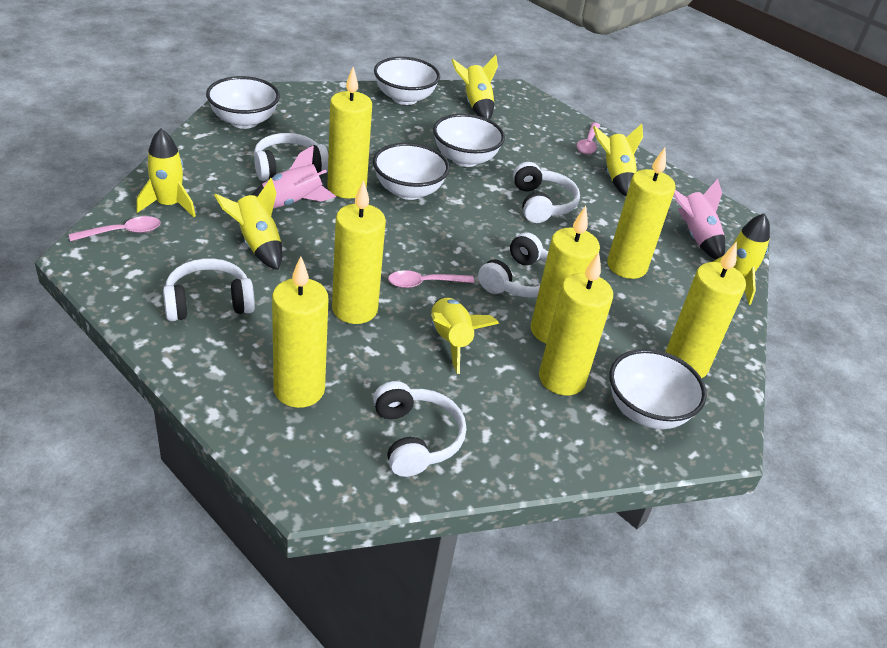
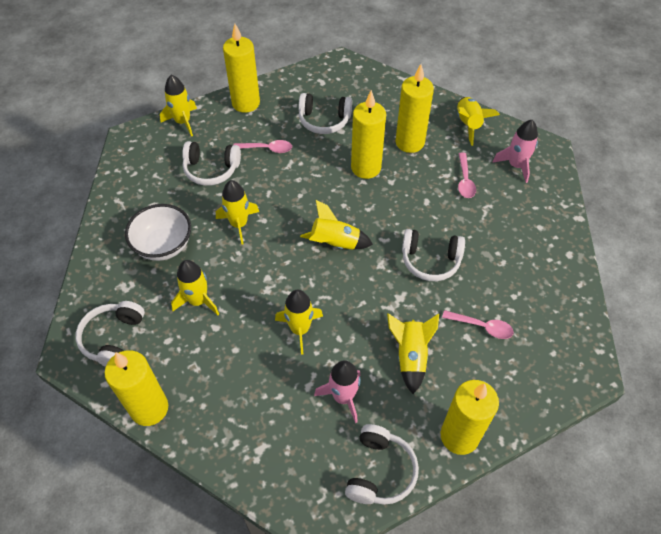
white bowl: 5 -> 1
yellow candle: 7 -> 5
yellow rocket: 6 -> 7

